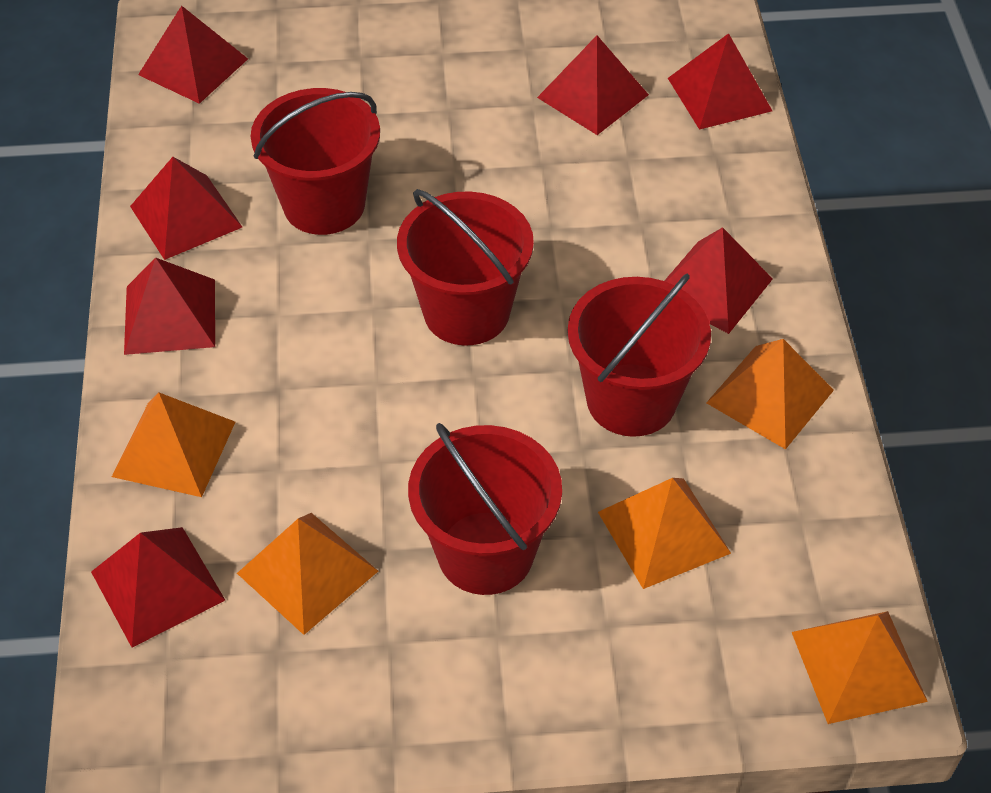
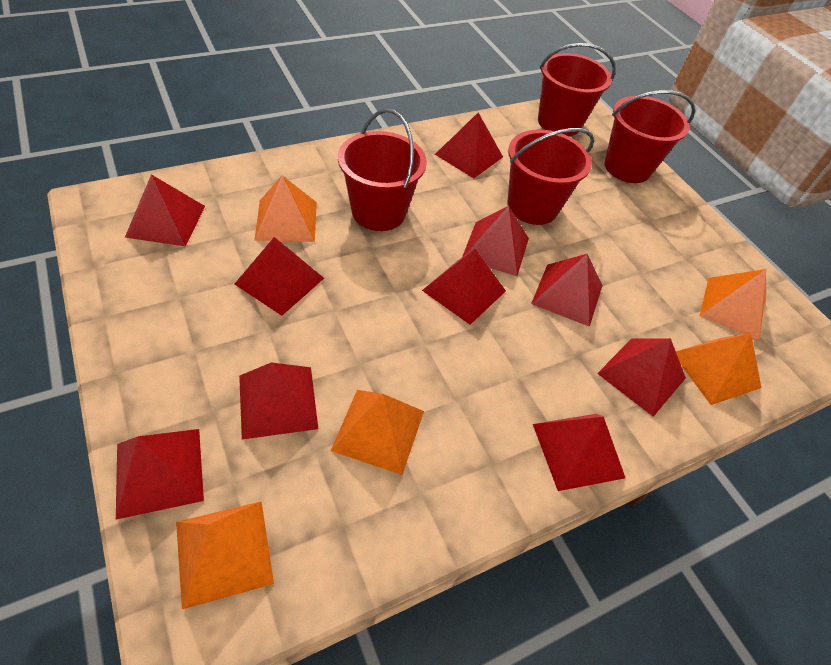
red pyramid: 7 -> 10

